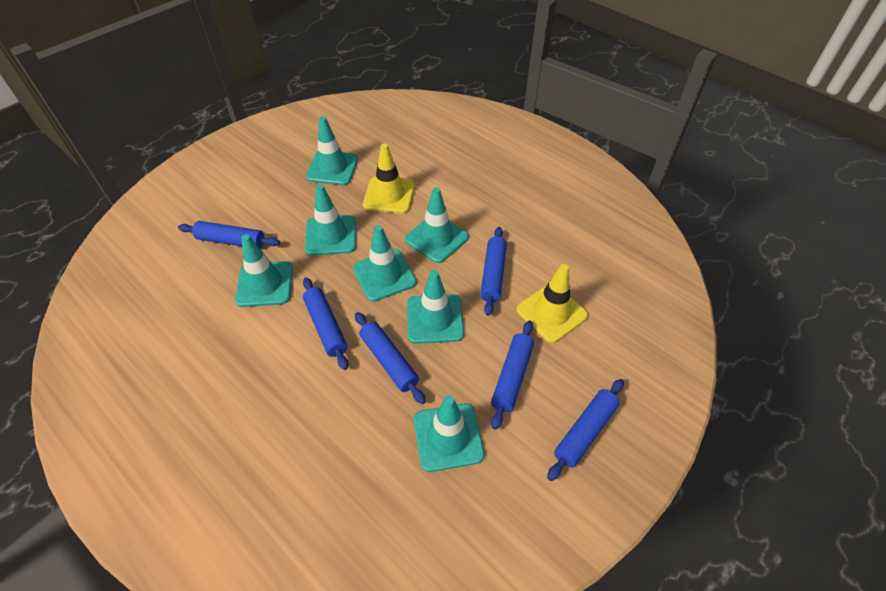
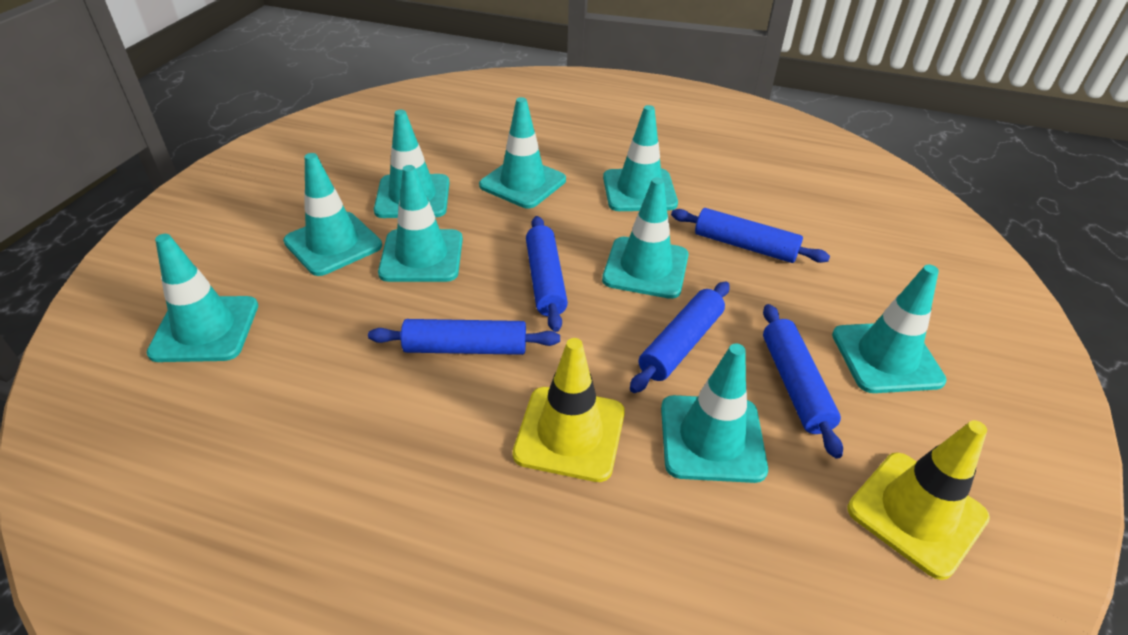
blue rolling pin: 6 -> 5
turquoise traffic cone: 7 -> 9

